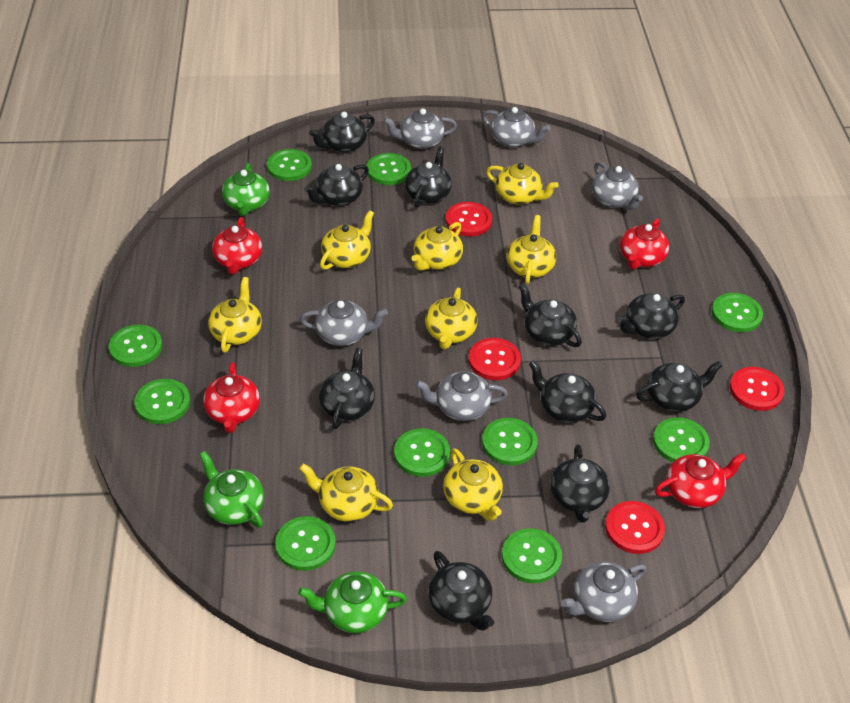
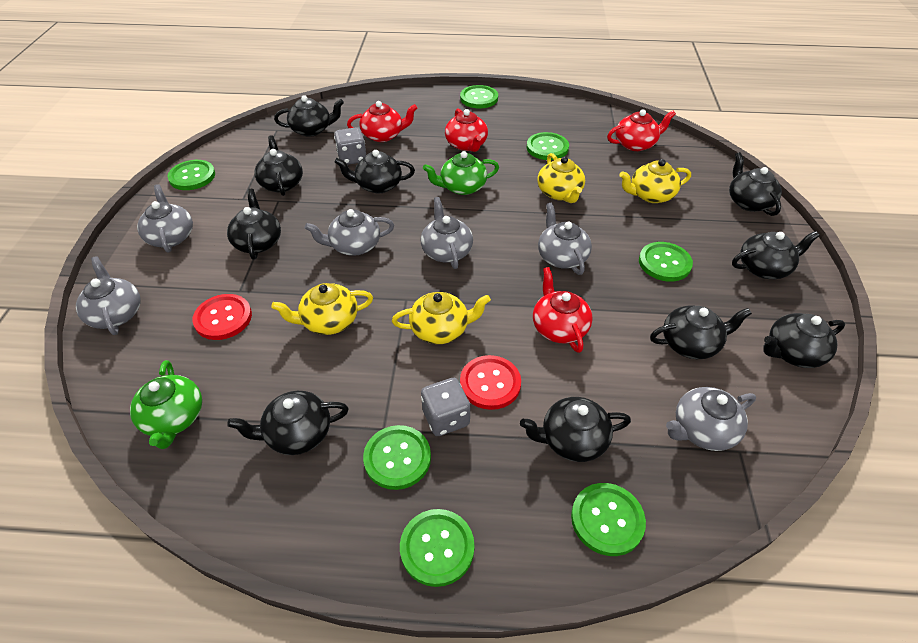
green button: 10 -> 7
green teapot: 3 -> 2
grey dice: 0 -> 2
red button: 4 -> 2
yellow teapot: 8 -> 4

